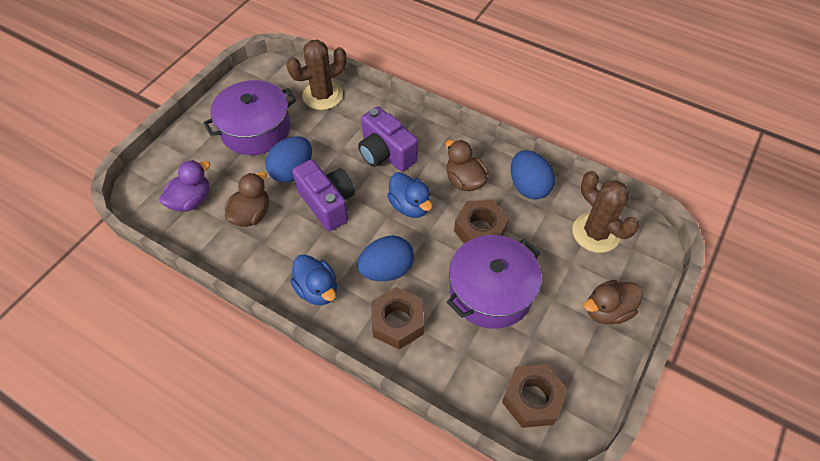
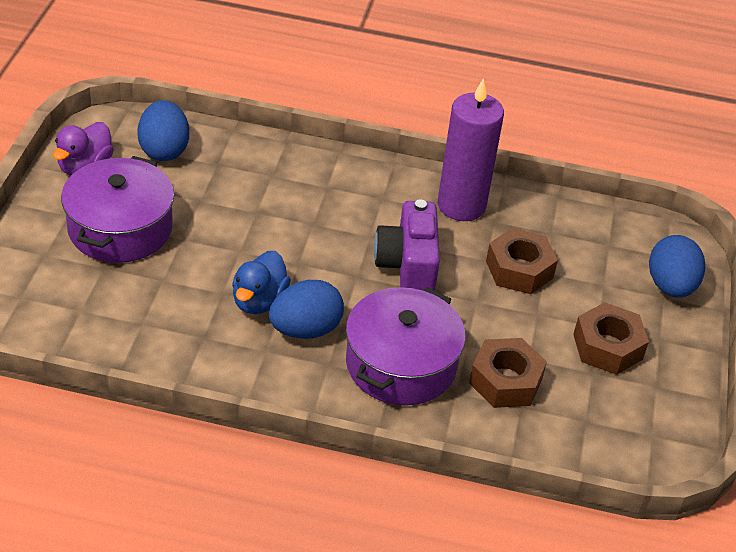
blue duck: 2 -> 1
brown cactus: 2 -> 0
brown duck: 3 -> 0
purple camera: 2 -> 1
purple candle: 0 -> 1

